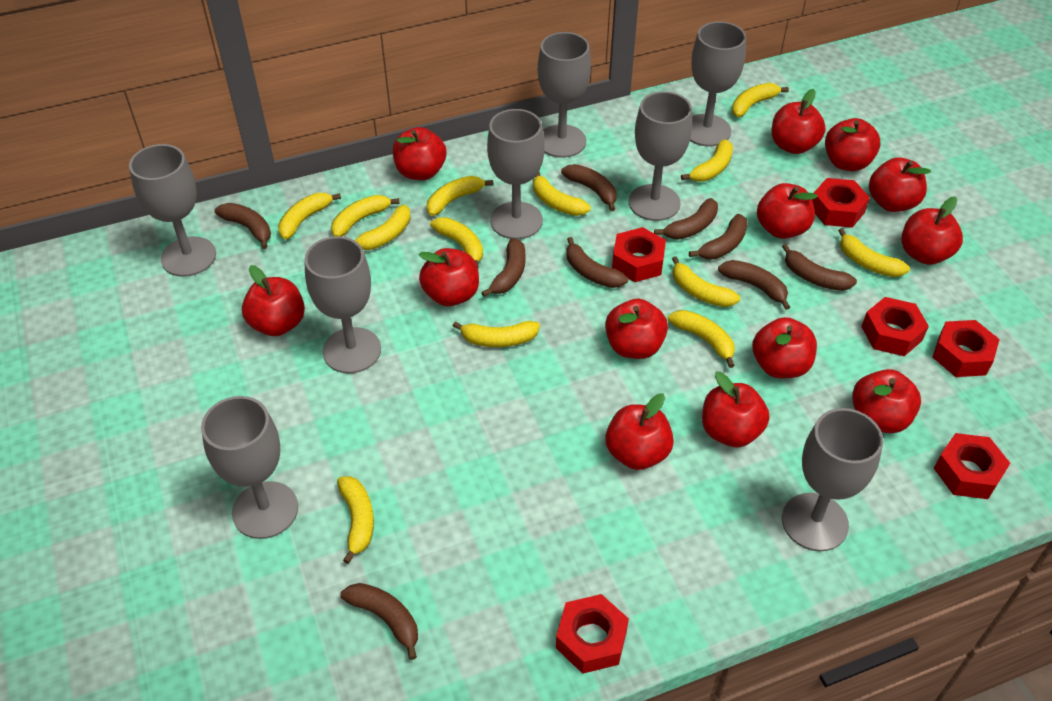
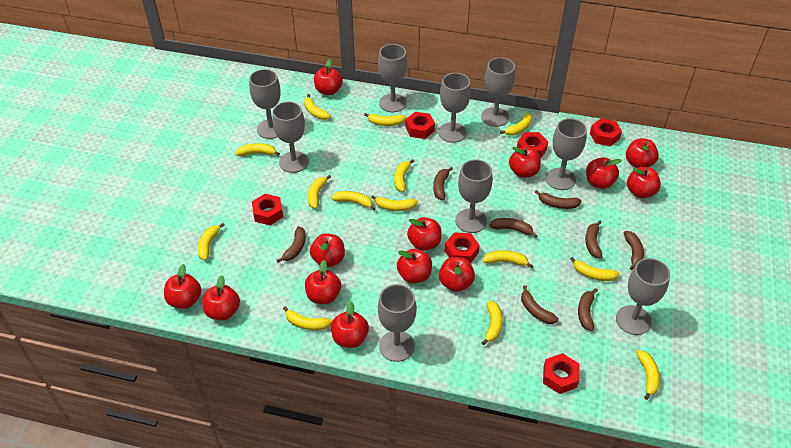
brown banana: 9 -> 8
grey goblet: 8 -> 9
yellow banana: 13 -> 14

